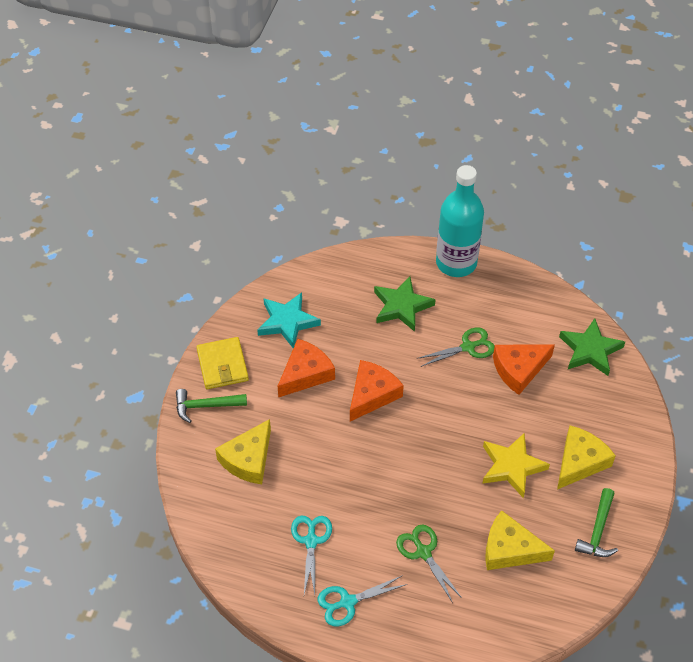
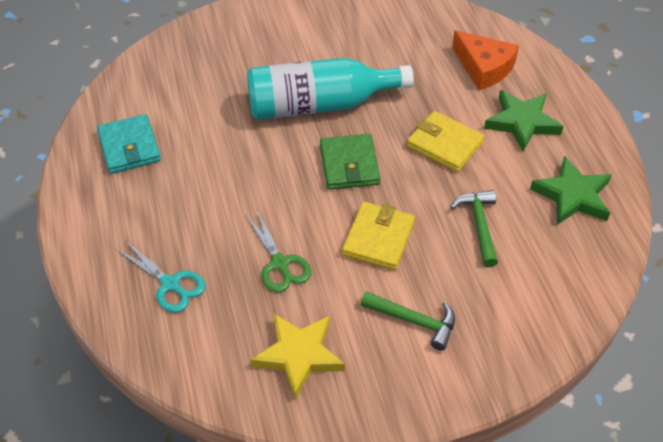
green scissors: 2 -> 1
green wallet: 0 -> 1
orange cheese: 3 -> 1
turquoise scissors: 2 -> 1
turquoise star: 1 -> 0
turquoise wallet: 0 -> 1
yellow cheese: 3 -> 0
yellow wallet: 1 -> 2

